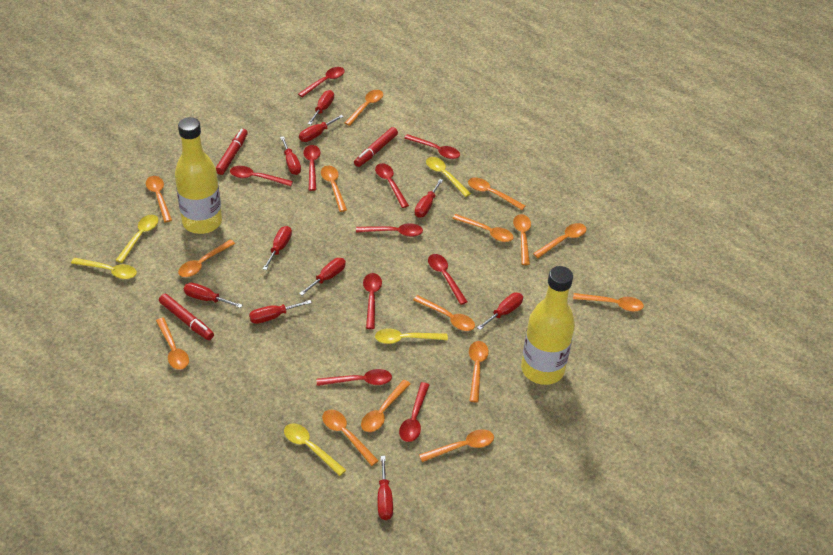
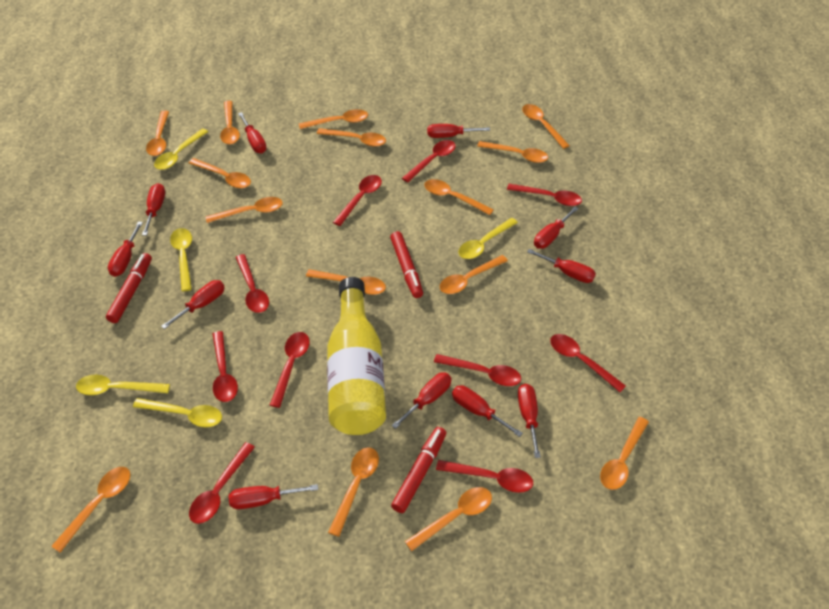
red screwdriver: 10 -> 11
yellow bottle: 2 -> 1

